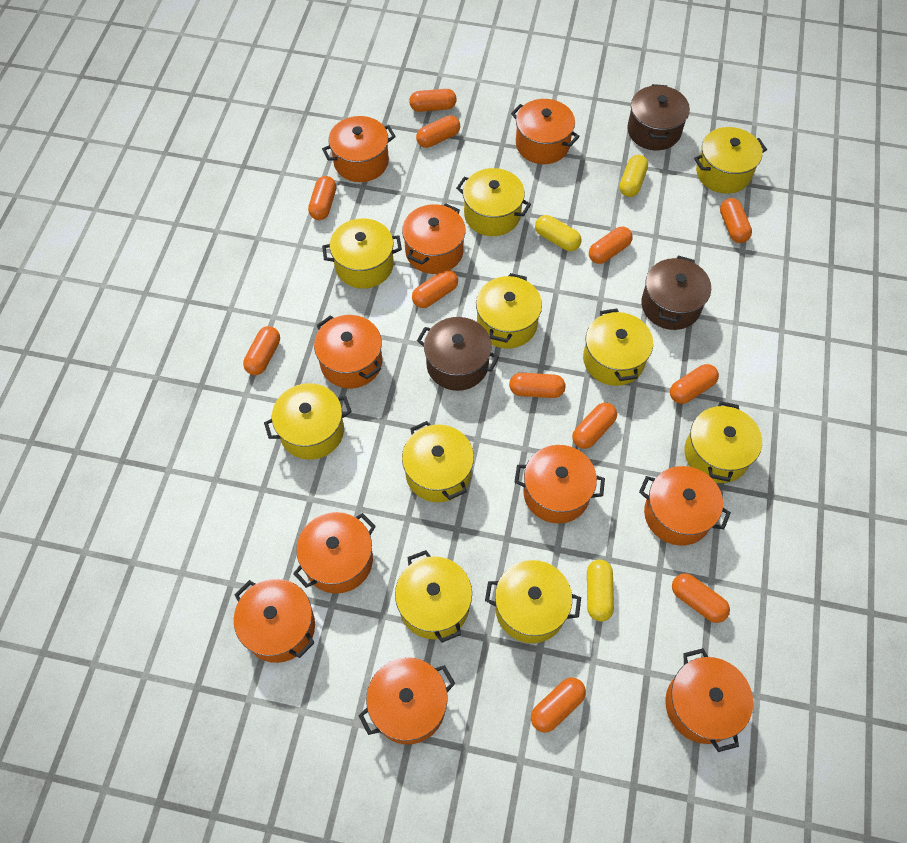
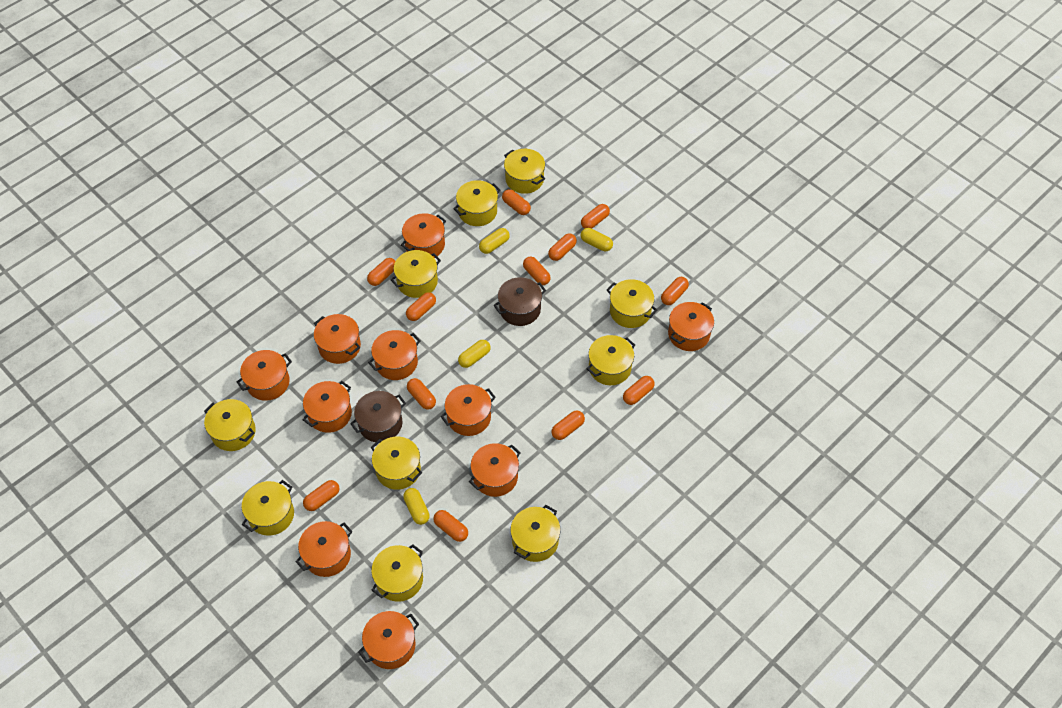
brown pot: 3 -> 2
yellow capsule: 3 -> 4

